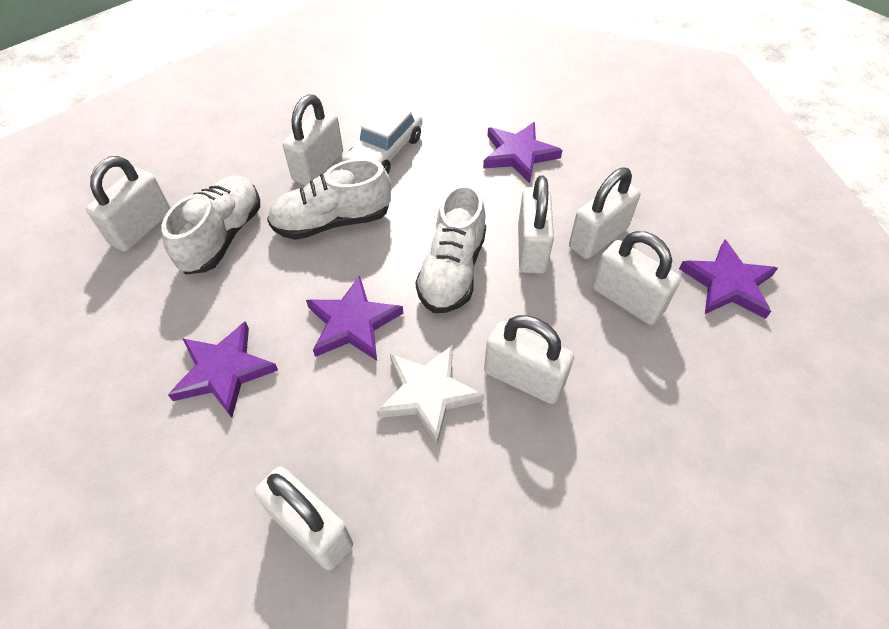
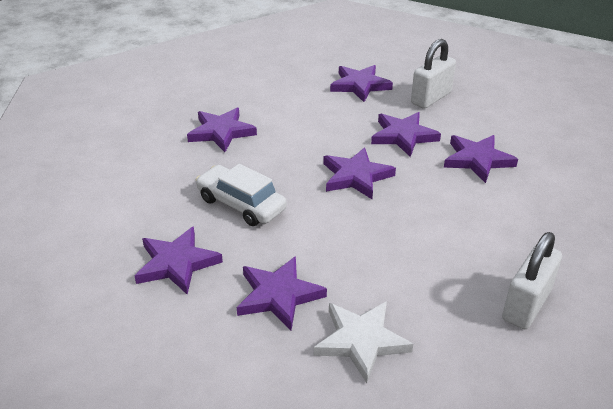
purple star: 4 -> 7
white padlock: 7 -> 2
white shoe: 3 -> 0

